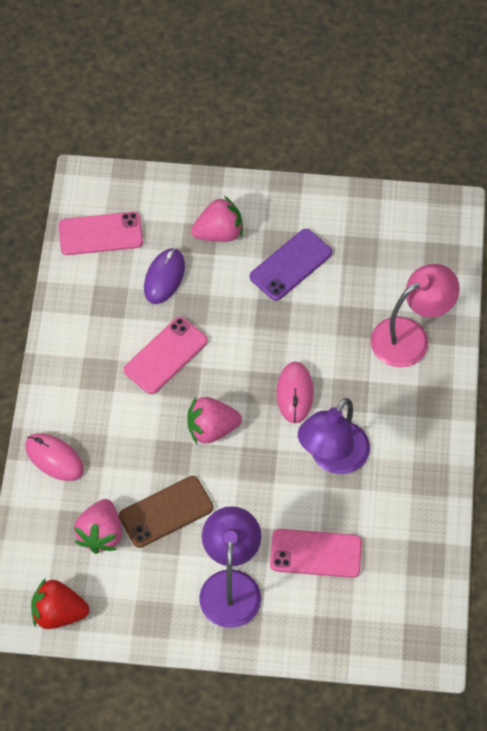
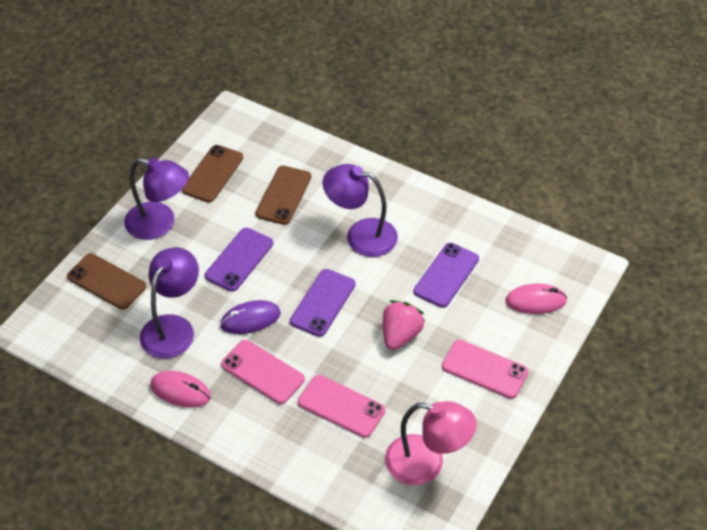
brown phone: 1 -> 3
pink strawberry: 3 -> 1
purple lamp: 2 -> 3
purple phone: 1 -> 3
red strawberry: 1 -> 0

